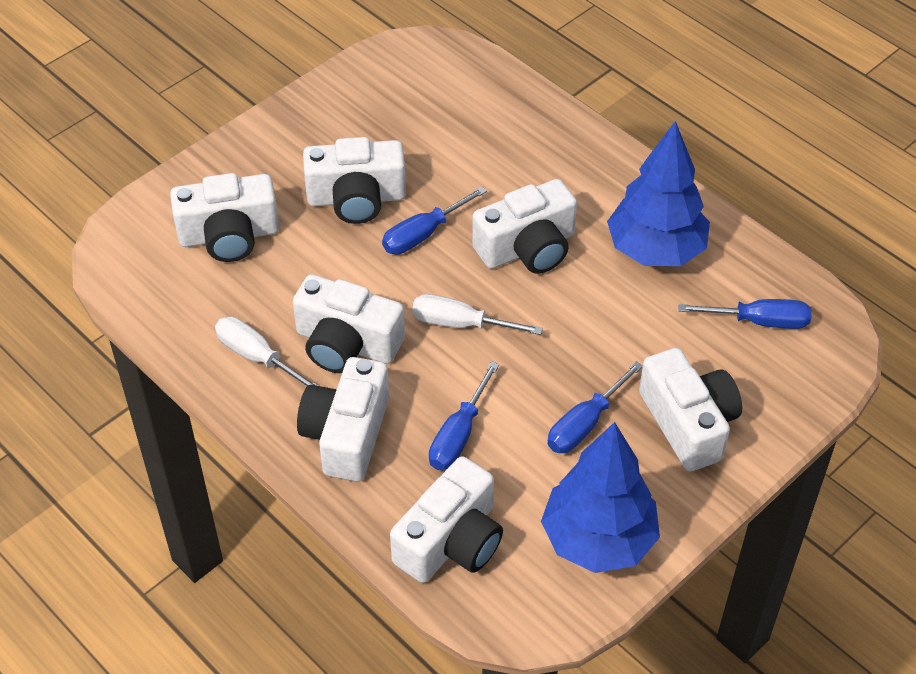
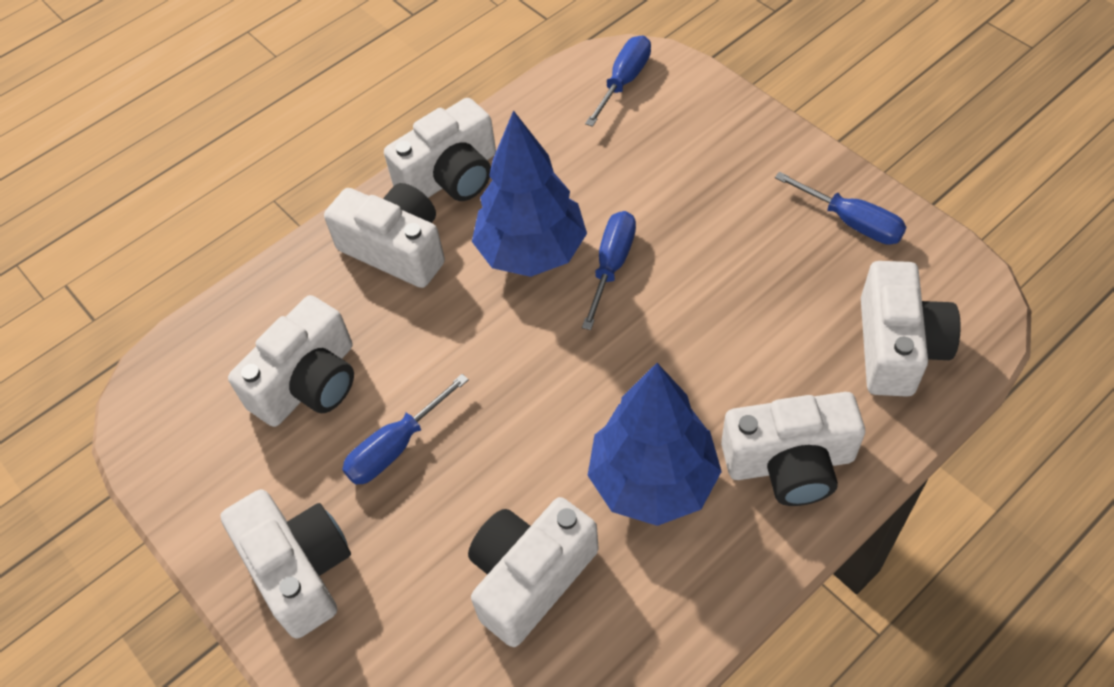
white screwdriver: 2 -> 0

